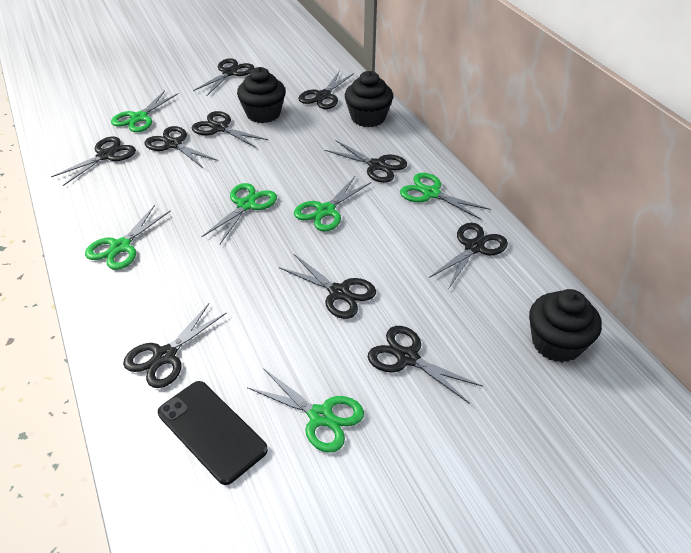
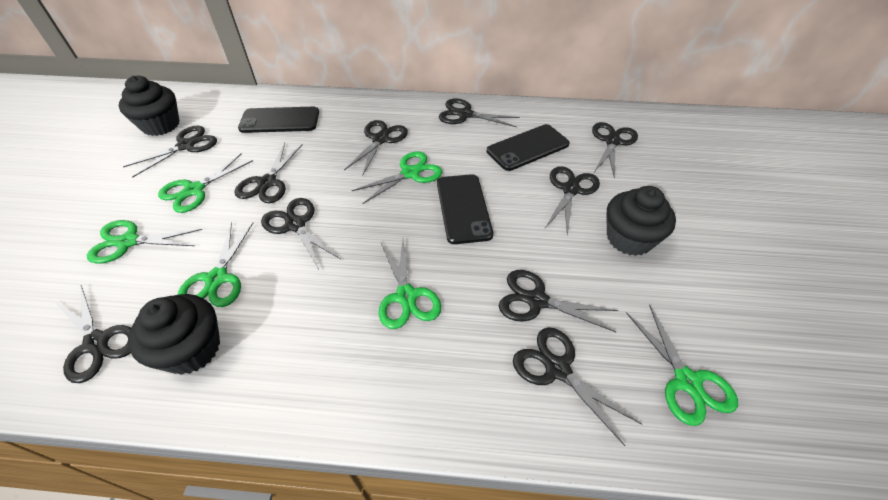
black phone: 1 -> 3

